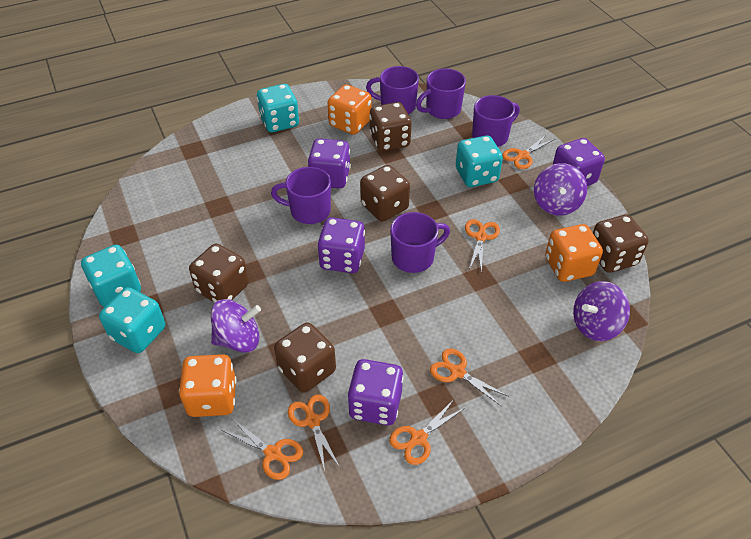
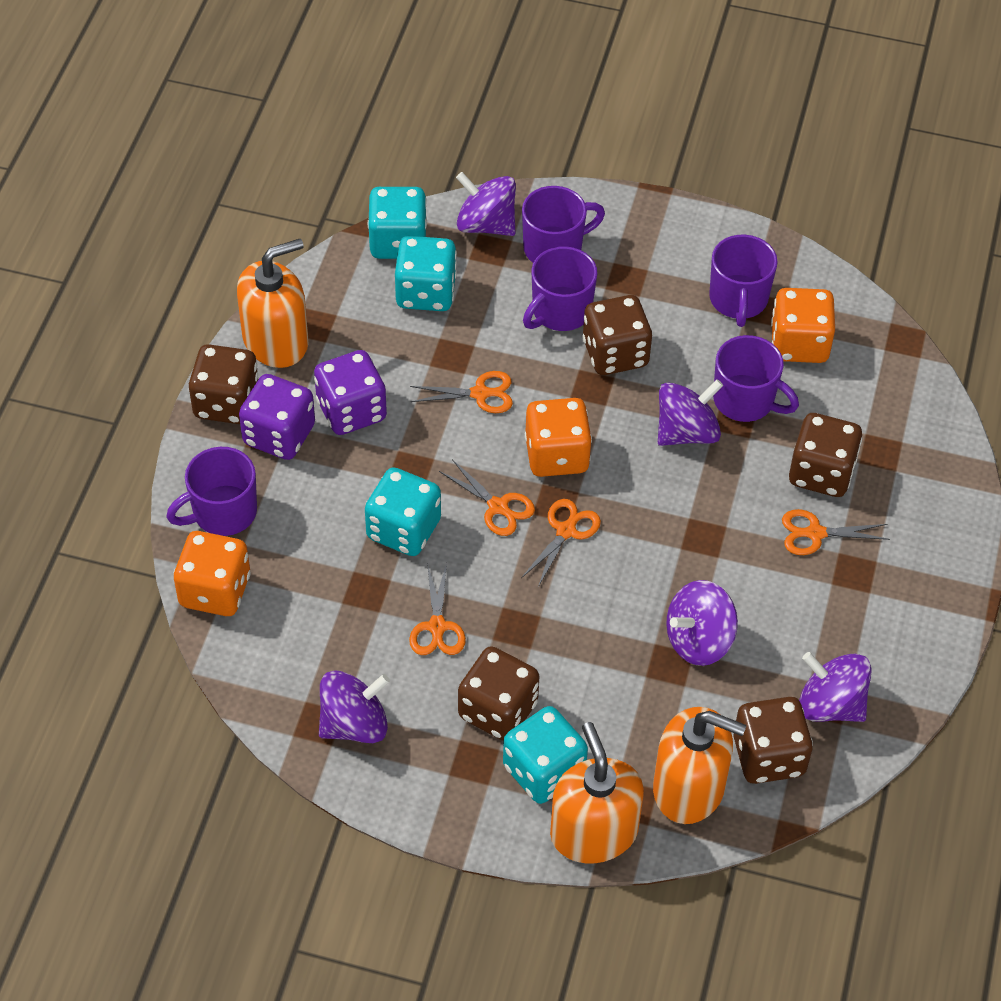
orange scissors: 6 -> 5
orange soap dispenser: 0 -> 3
purple dice: 4 -> 2
purple spinning top: 3 -> 5

